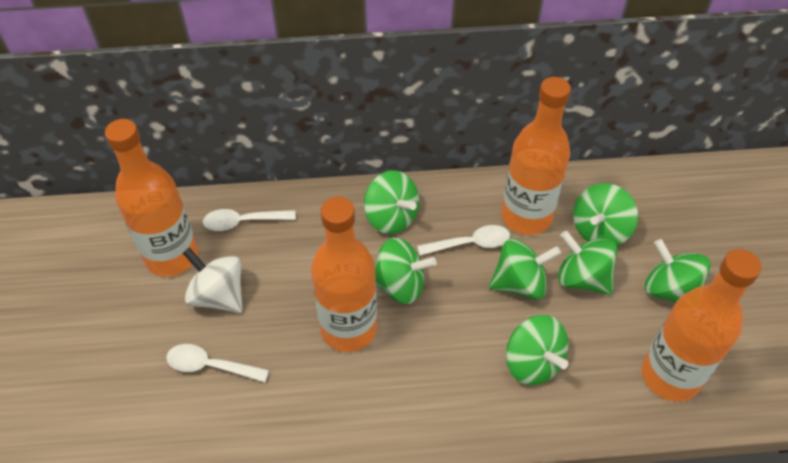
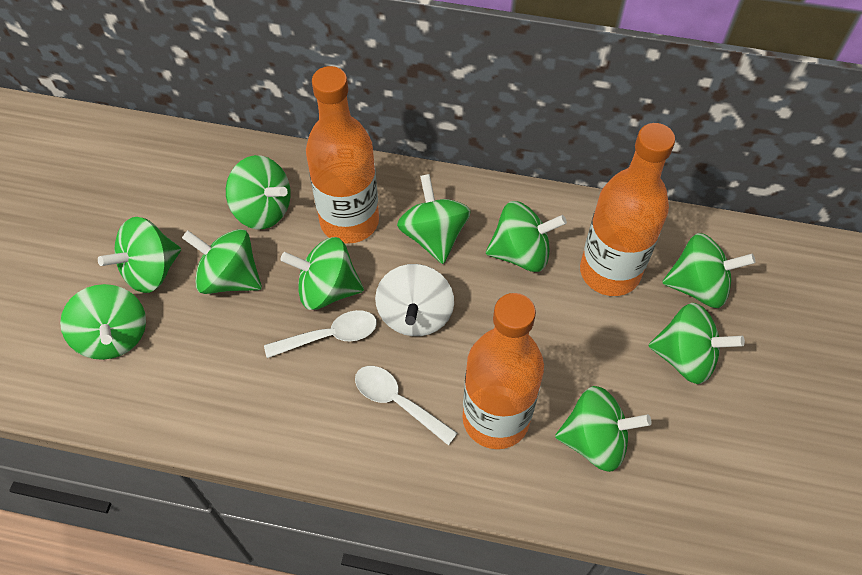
green spinning top: 7 -> 10
orange bottle: 4 -> 3
white spoon: 3 -> 2

